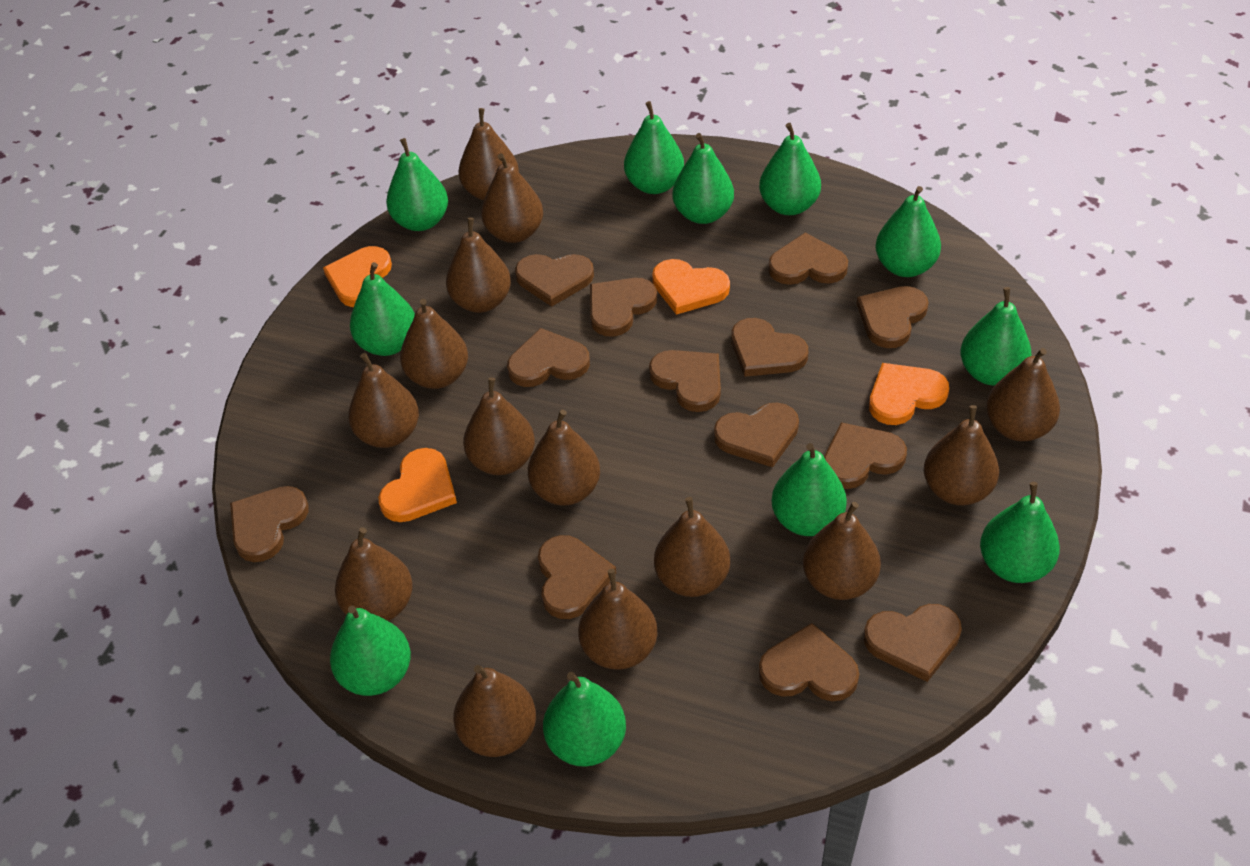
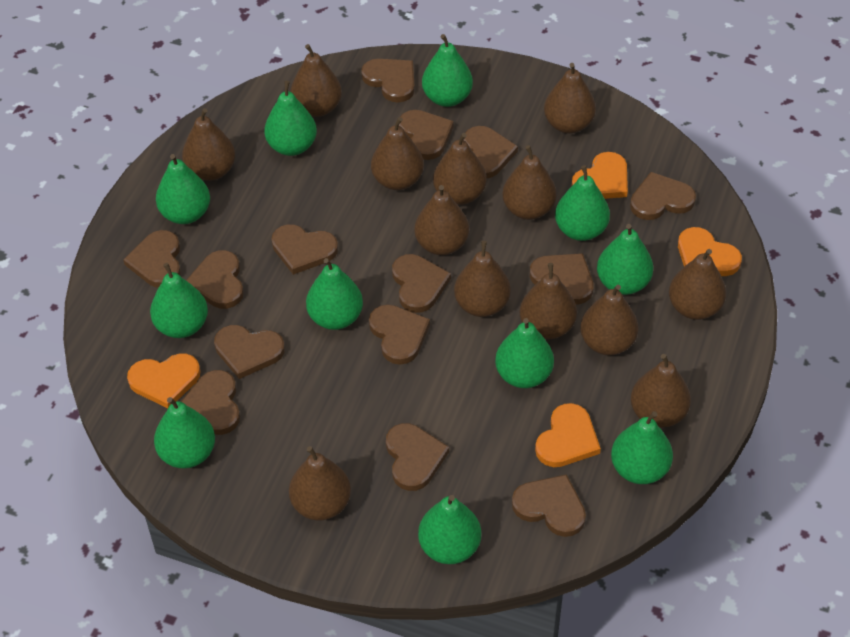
brown heart: 13 -> 14
brown pear: 14 -> 13

